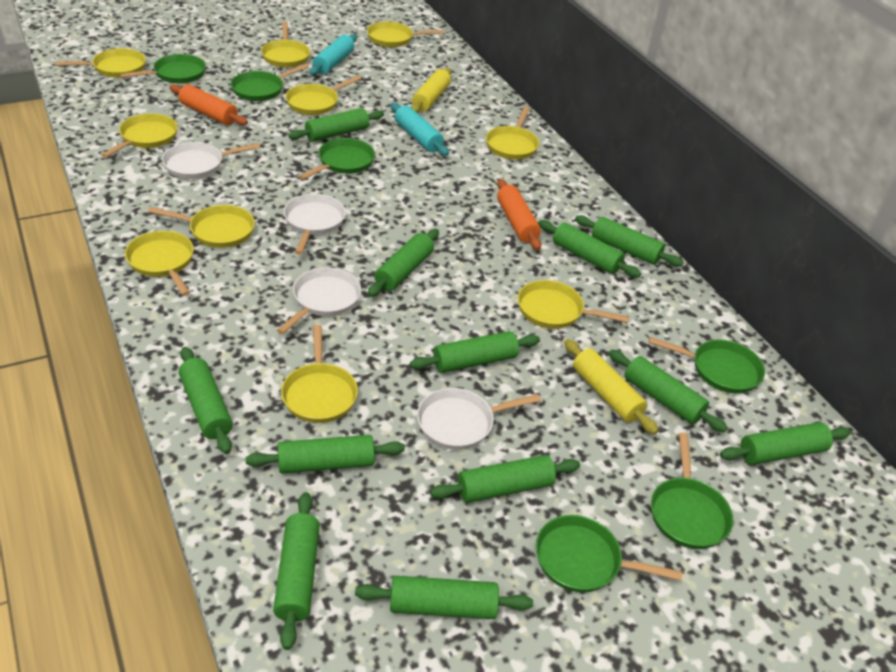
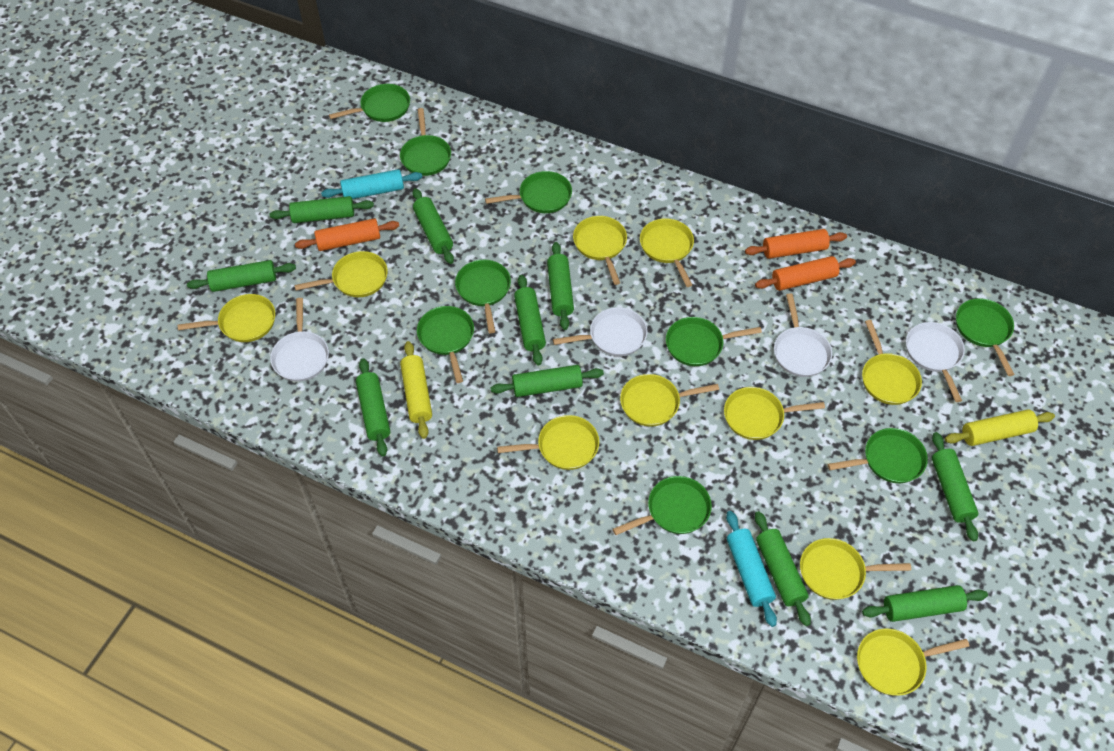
green pan: 6 -> 9
green rolling pin: 12 -> 10
orange rolling pin: 2 -> 3

